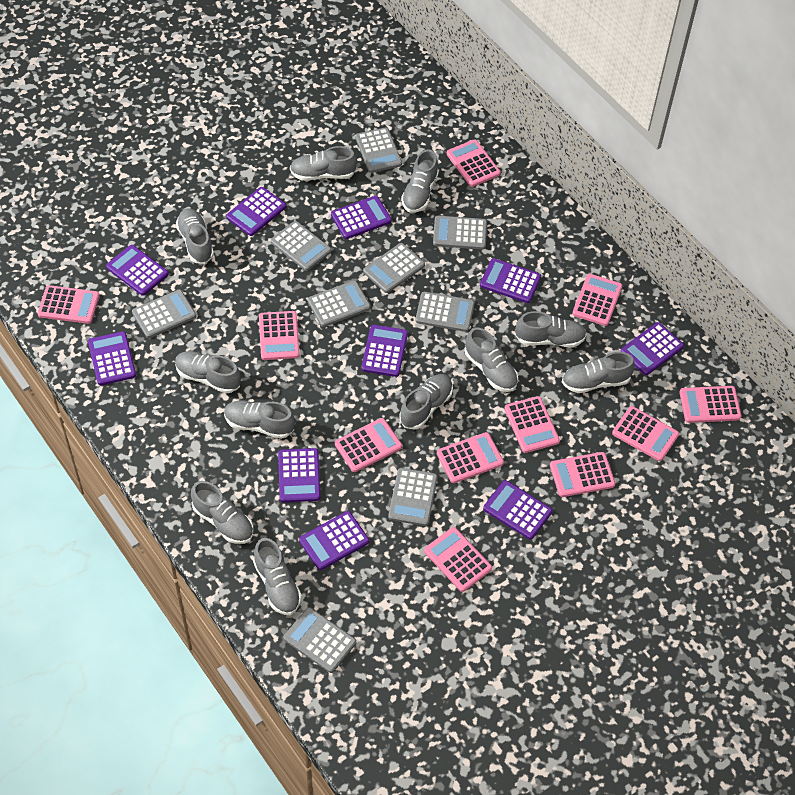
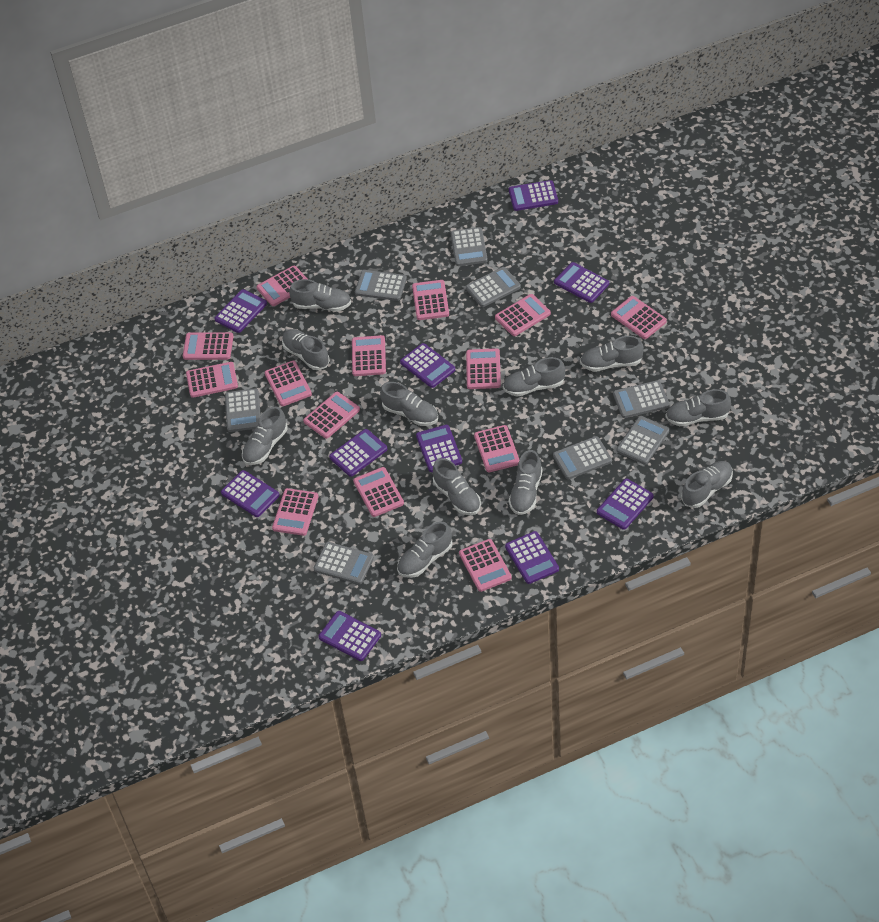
grey calculator: 9 -> 8
pink calculator: 11 -> 14

